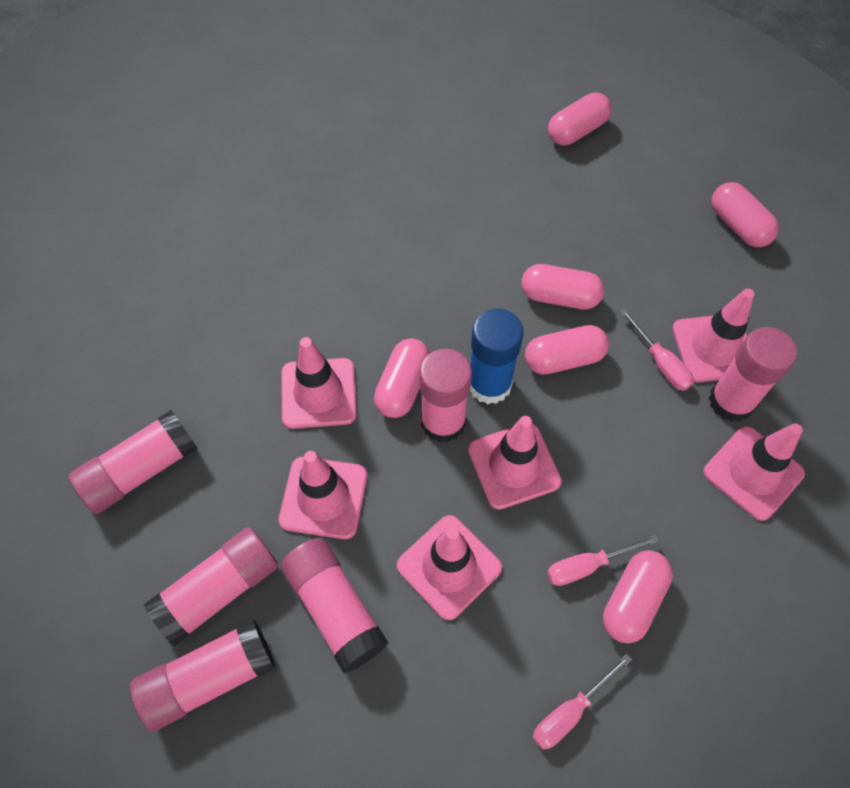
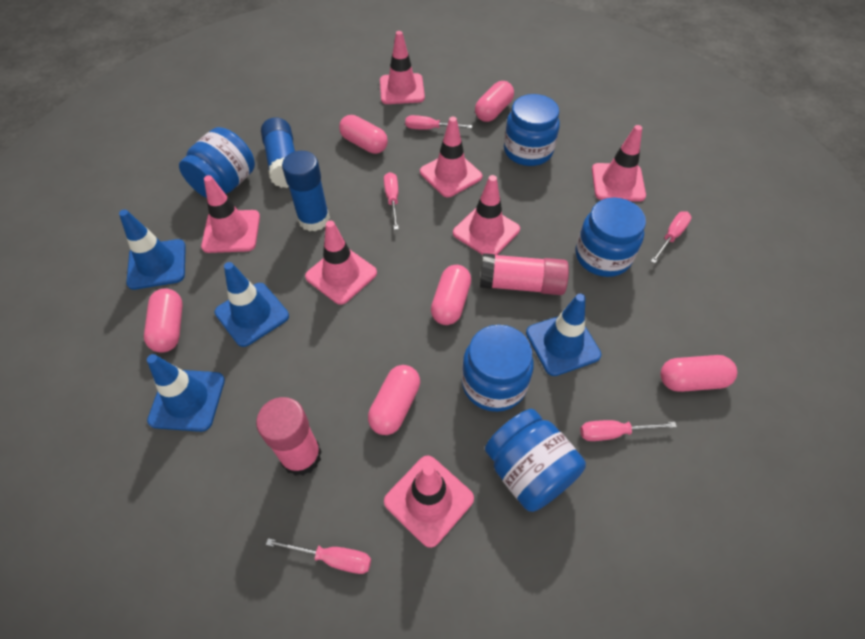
blue glue stick: 1 -> 2
blue jar: 0 -> 5
blue traffic cone: 0 -> 4
pink glue stick: 6 -> 2
pink screwdriver: 3 -> 5
pink traffic cone: 6 -> 7

